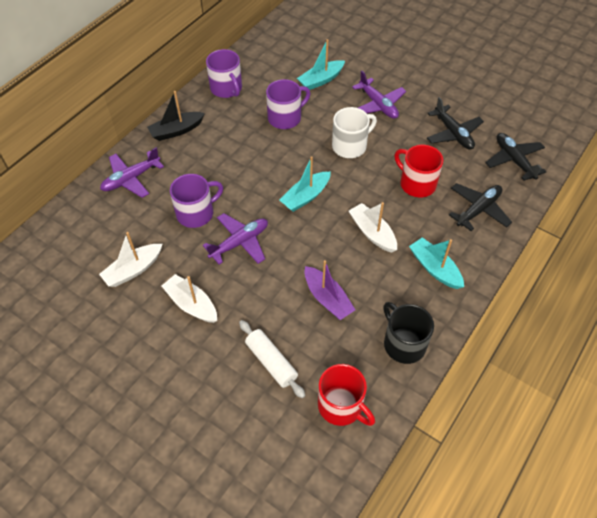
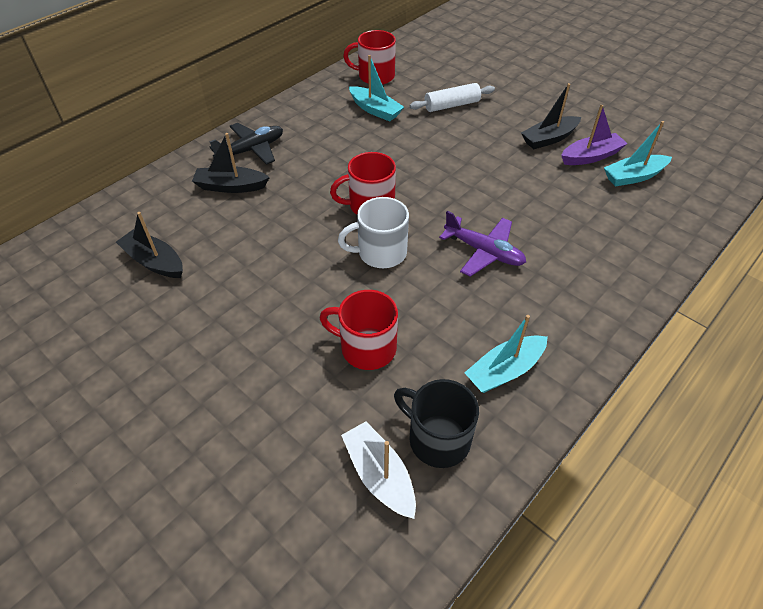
black boat: 1 -> 3
black plane: 3 -> 1
purple mug: 3 -> 0
purple plane: 3 -> 1
red mug: 2 -> 3
white boat: 3 -> 1

